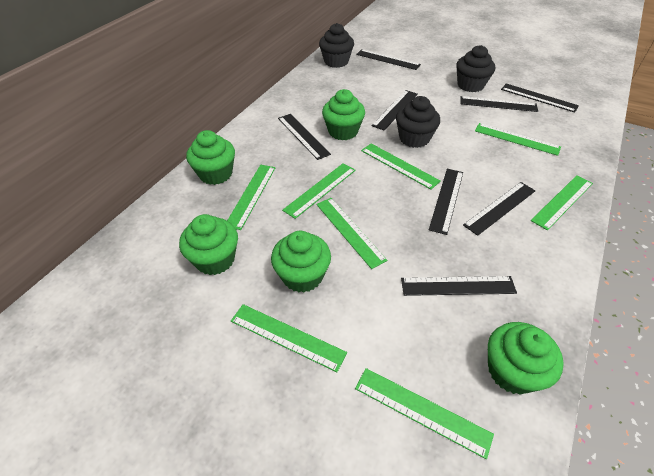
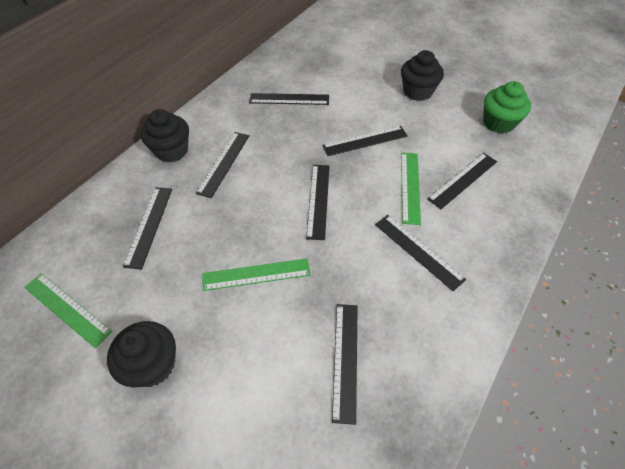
green cupcake: 5 -> 1
green ruler: 8 -> 3

